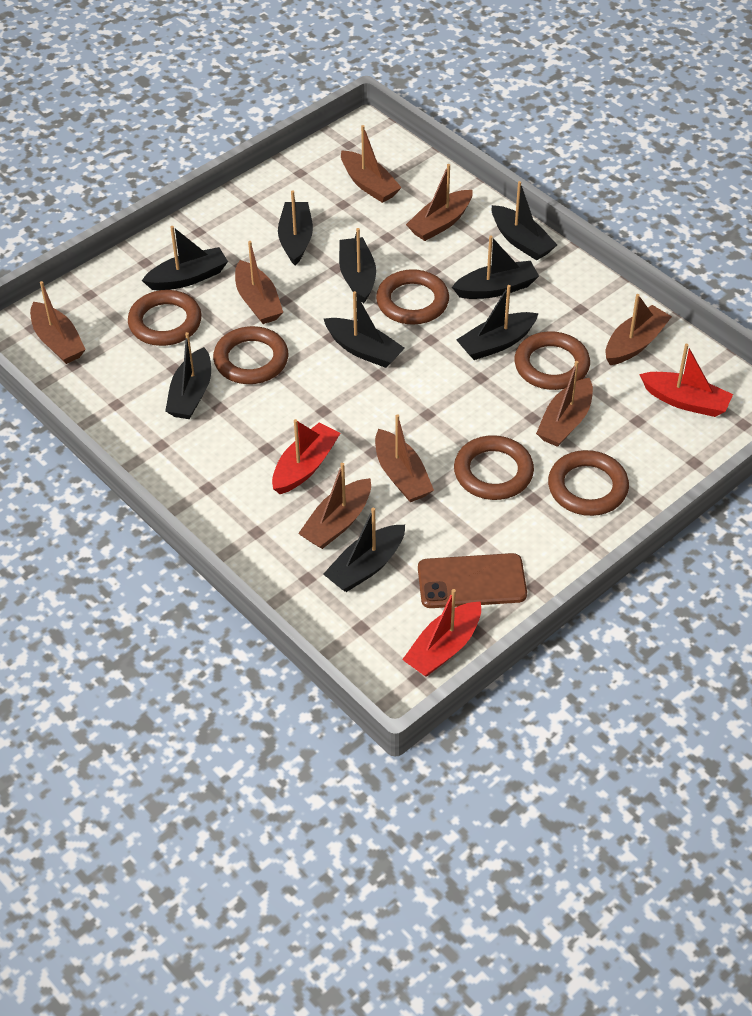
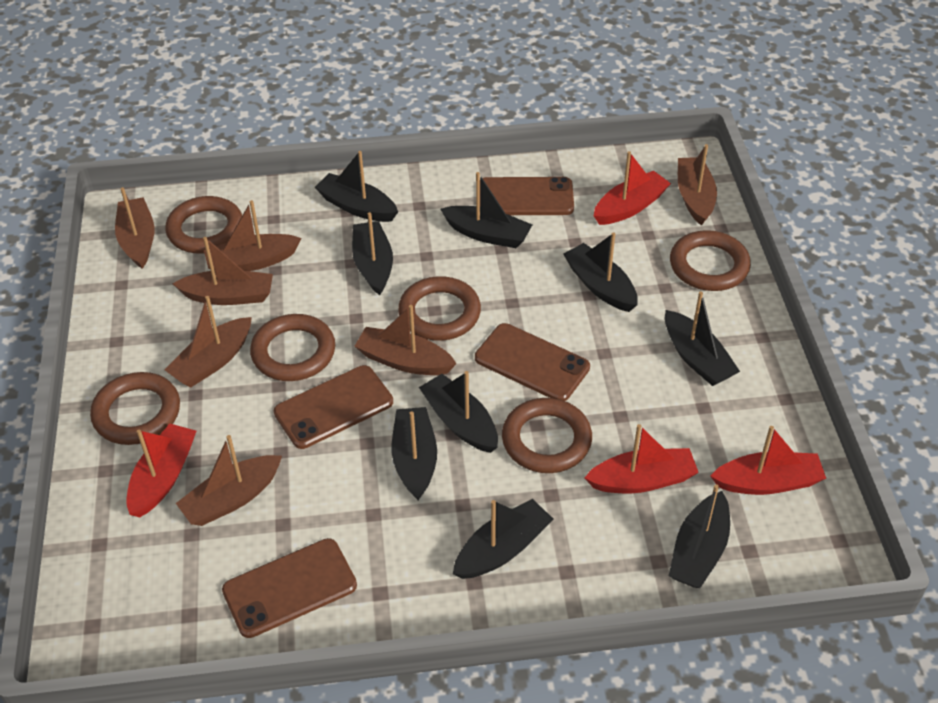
brown boat: 8 -> 7
brown phone: 1 -> 4
red boat: 3 -> 4

